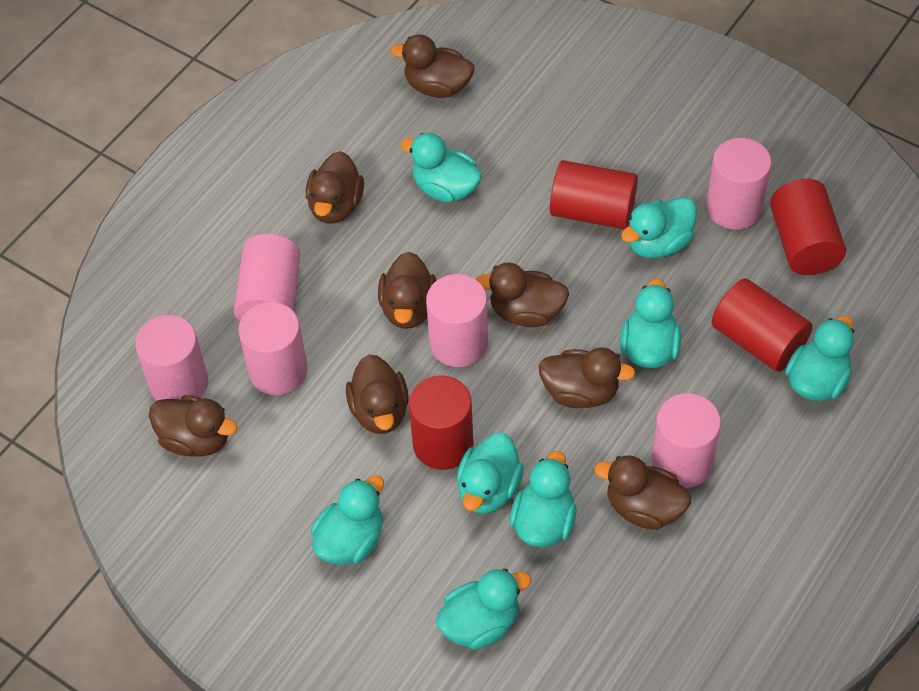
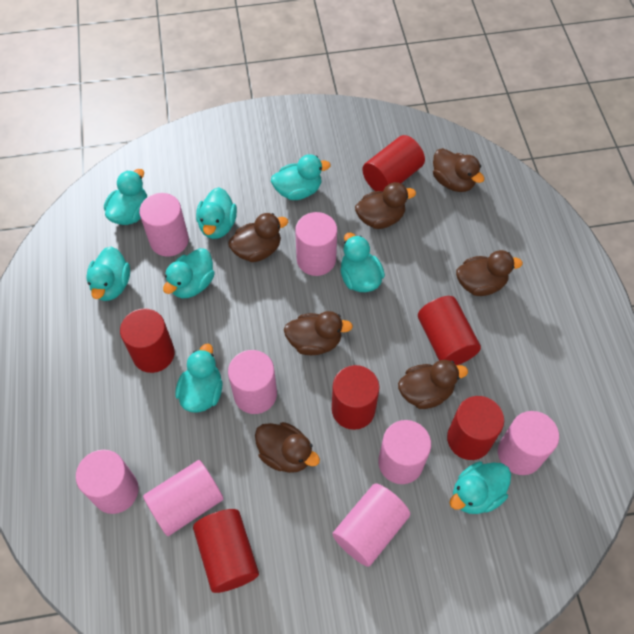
brown duck: 8 -> 7
pink cylinder: 6 -> 8
red cylinder: 4 -> 6

